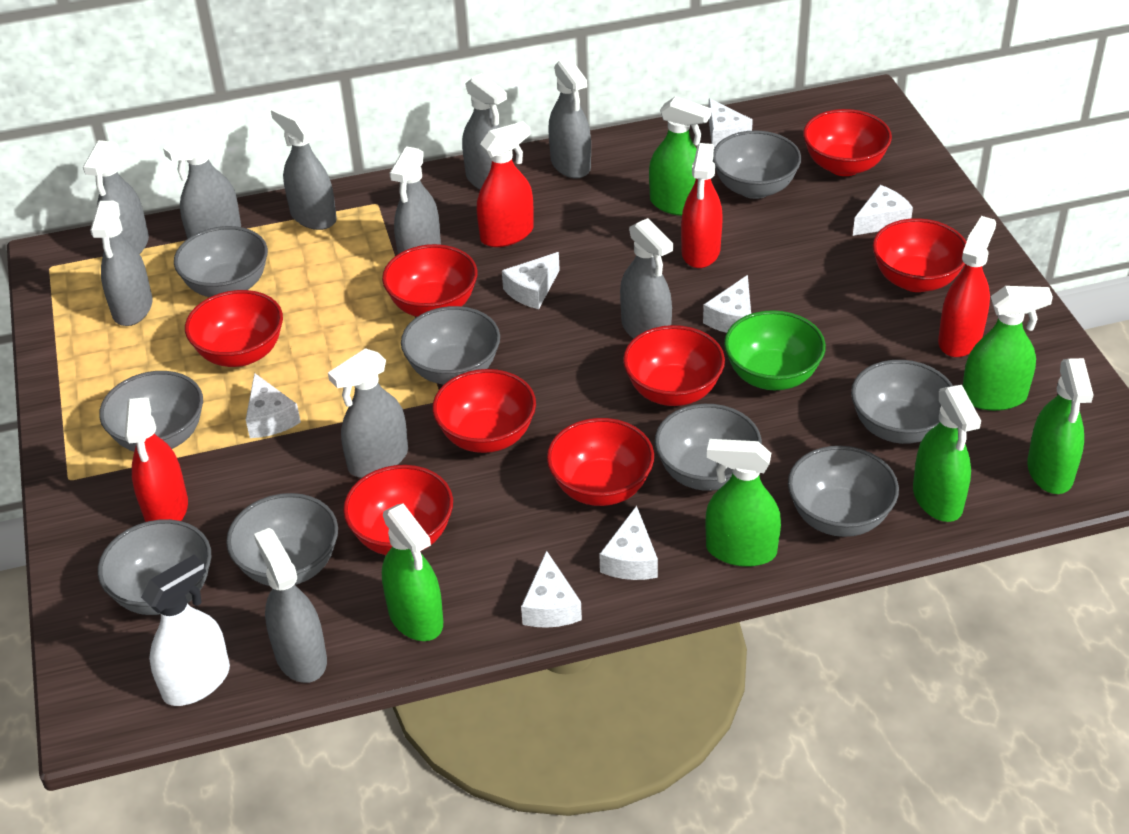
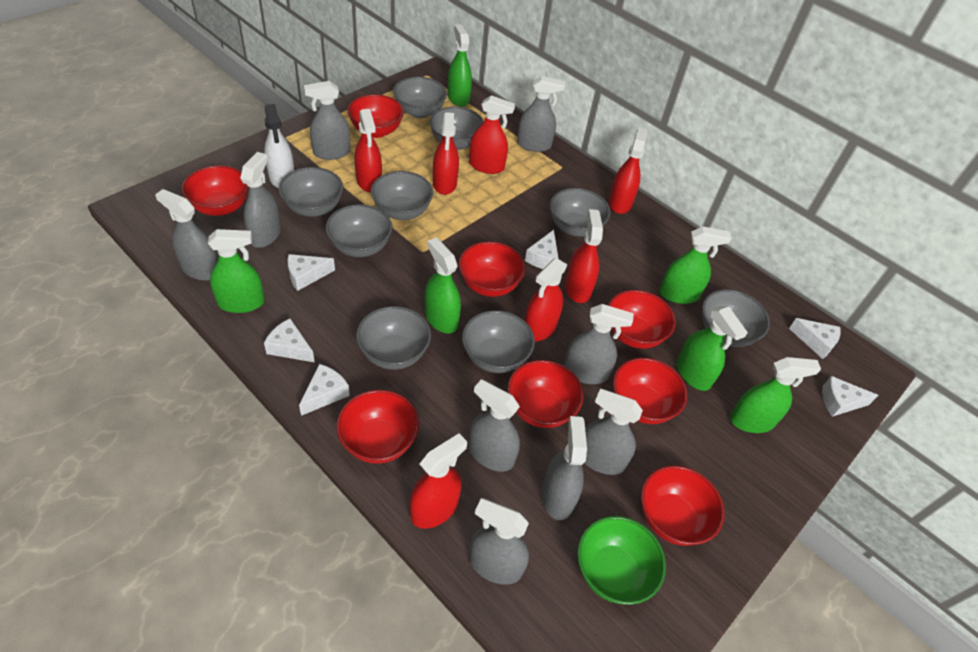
grey spray bottle: 10 -> 9
red spray bottle: 4 -> 7
white cheese: 7 -> 6

